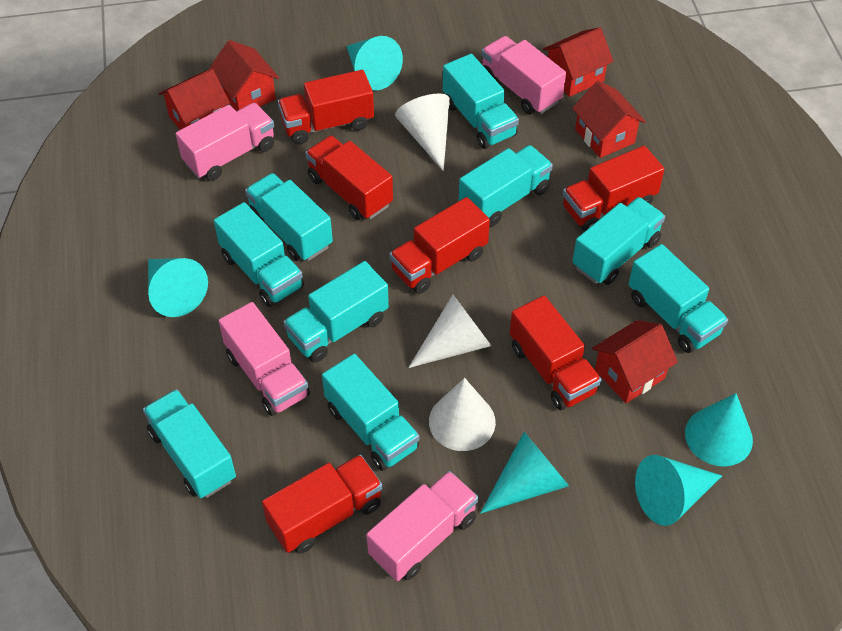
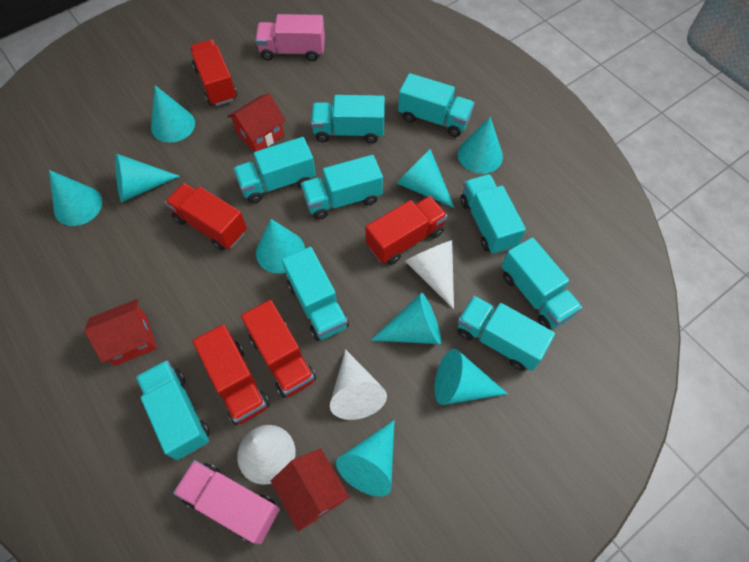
pink truck: 4 -> 2
red house: 5 -> 3
red truck: 6 -> 5
turquoise cone: 5 -> 9

